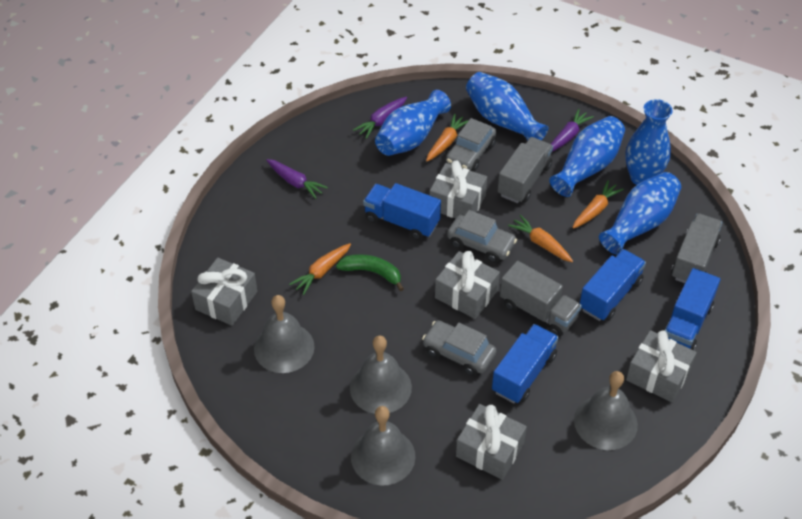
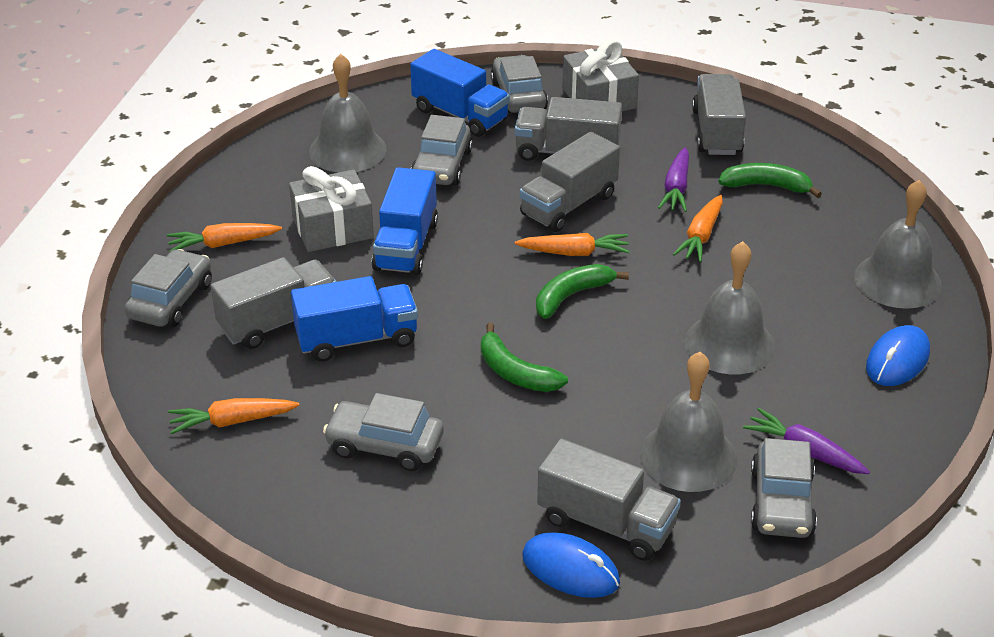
blue mouse: 0 -> 2
blue truck: 4 -> 3
blue vase: 5 -> 0
green banana: 1 -> 3
grey car: 3 -> 5
grey gift: 5 -> 2
grey truck: 3 -> 5
purple carrot: 3 -> 2

